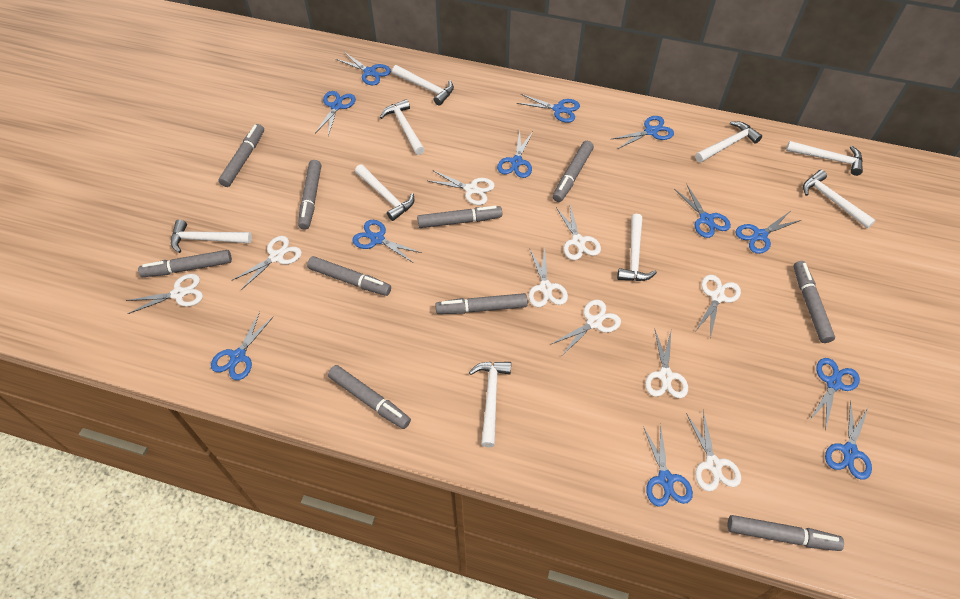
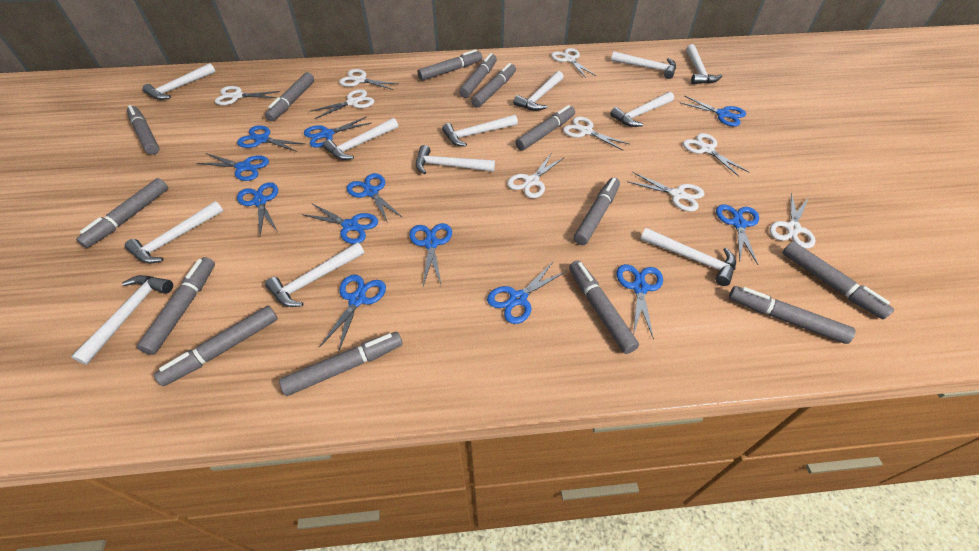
grey marker: 10 -> 14
white hammer: 9 -> 12

